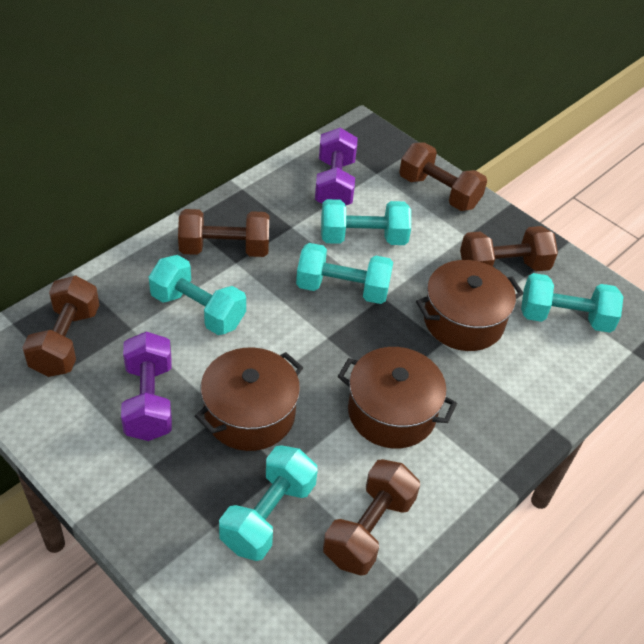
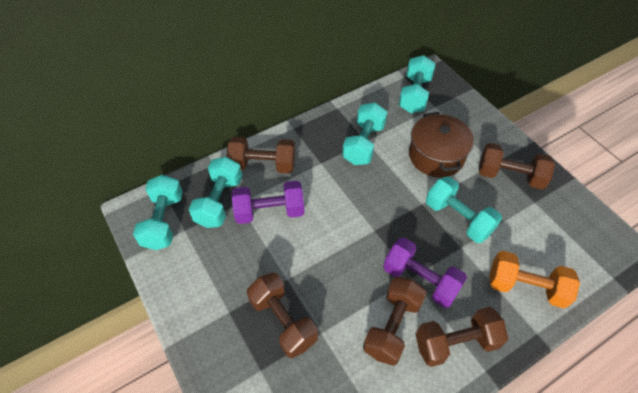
brown pot: 3 -> 1
orange dumbbell: 0 -> 1

